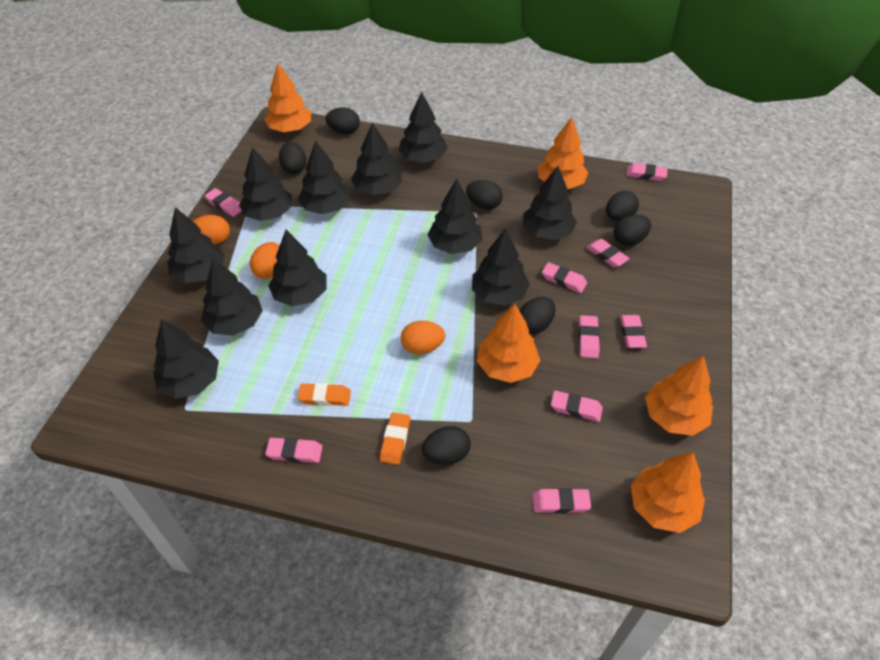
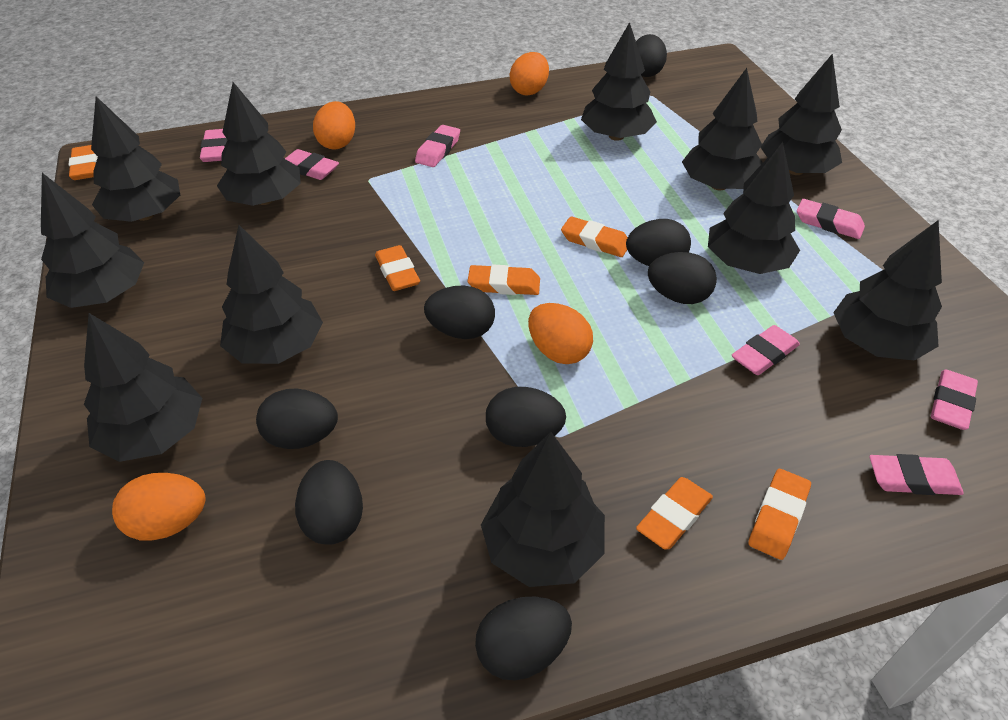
black egg: 7 -> 8
orange egg: 3 -> 4
orange eraser: 2 -> 6
orange tree: 5 -> 0
pink eraser: 9 -> 7

